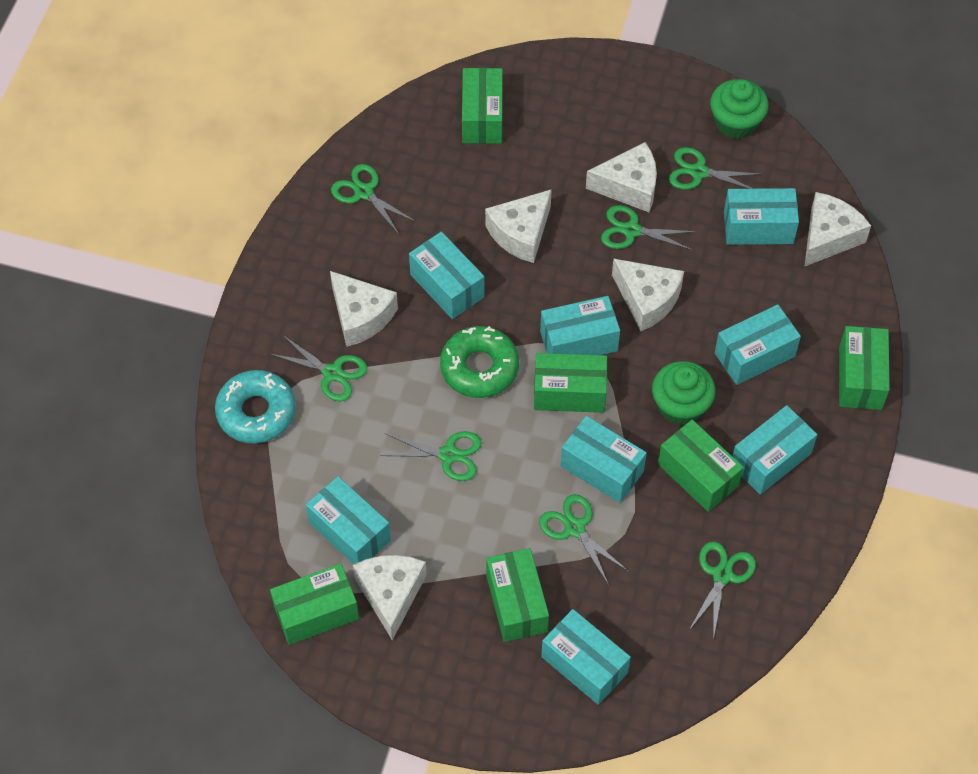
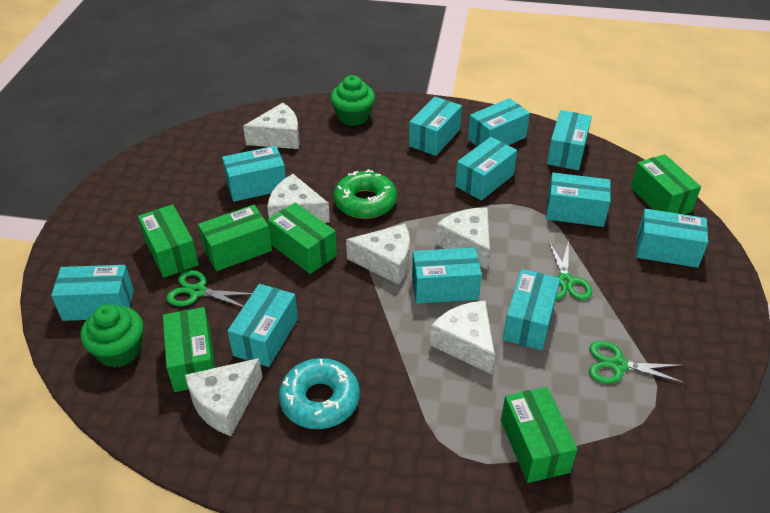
green scissors: 7 -> 3
turquoise box: 8 -> 11

